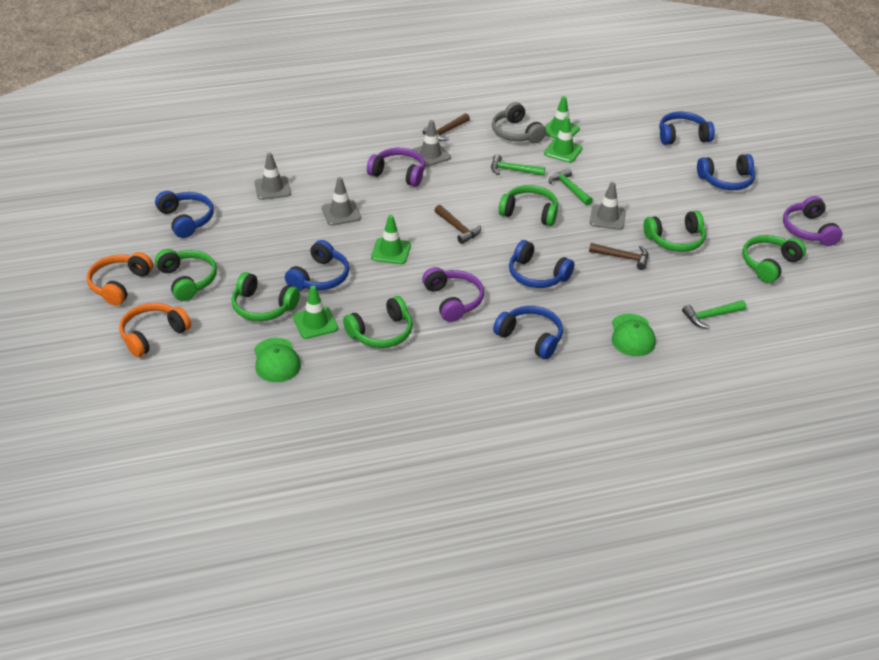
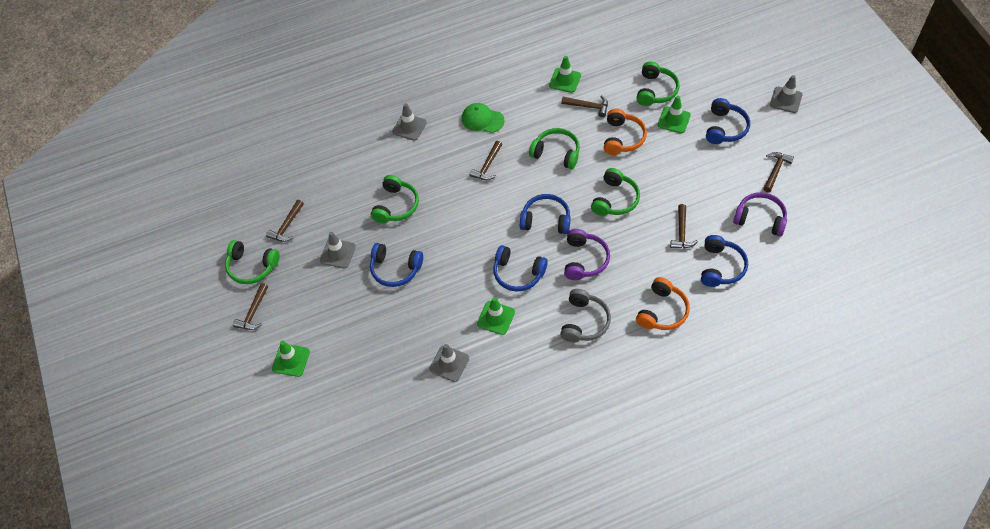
blue headphones: 6 -> 5
brown hammer: 3 -> 6
green cap: 2 -> 1
green hammer: 3 -> 0
green headphones: 6 -> 5
purple headphones: 3 -> 2

